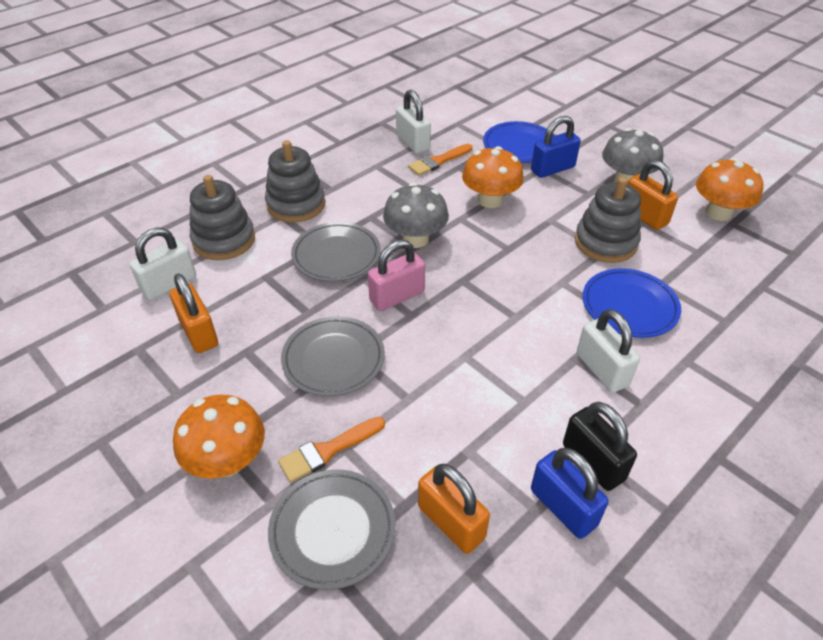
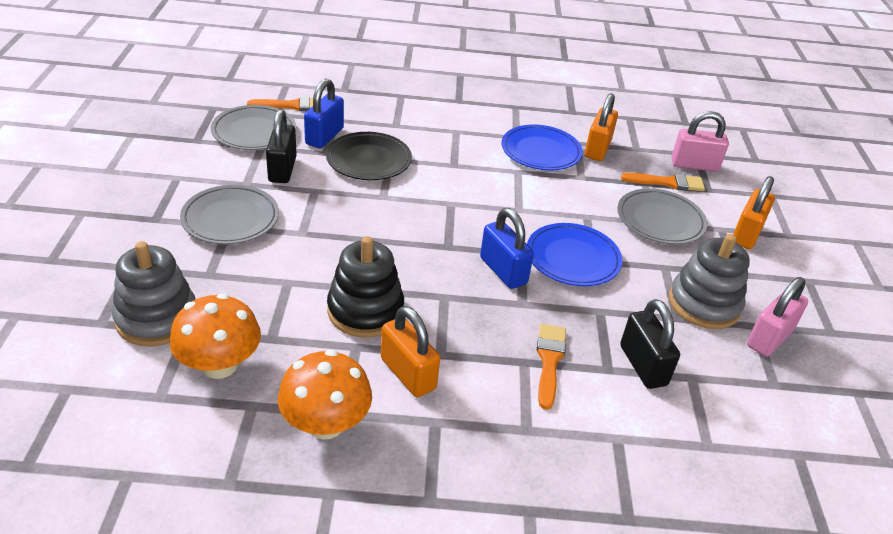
black padlock: 1 -> 2
black plate: 0 -> 1
black stacking toy: 0 -> 1
grey mushroom: 2 -> 0
grey stacking toy: 3 -> 2
orange brush: 2 -> 3
orange mushroom: 3 -> 2
pink padlock: 1 -> 2
white padlock: 3 -> 0

